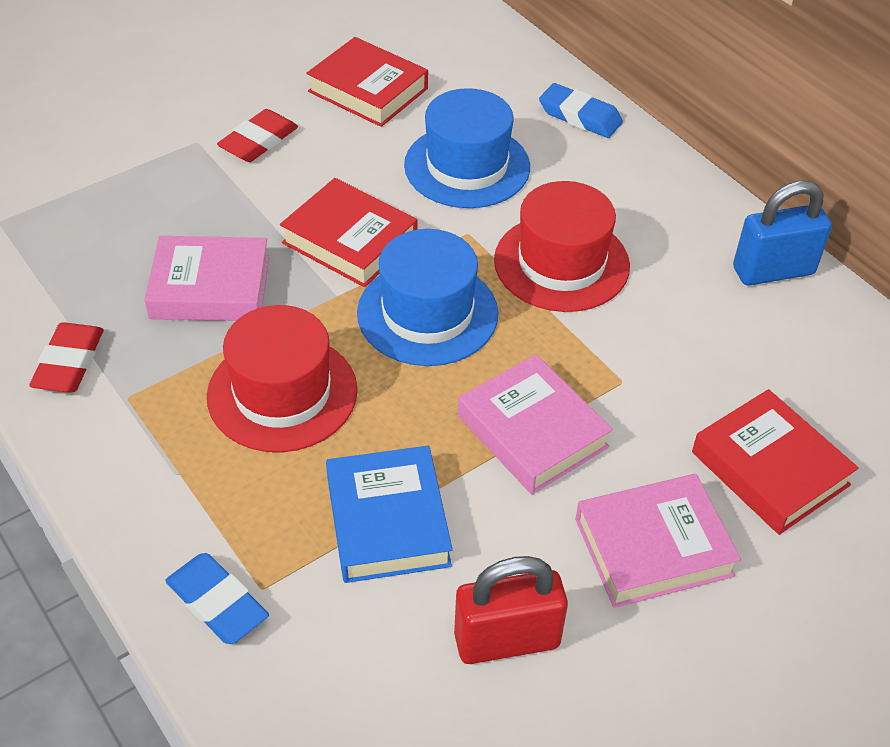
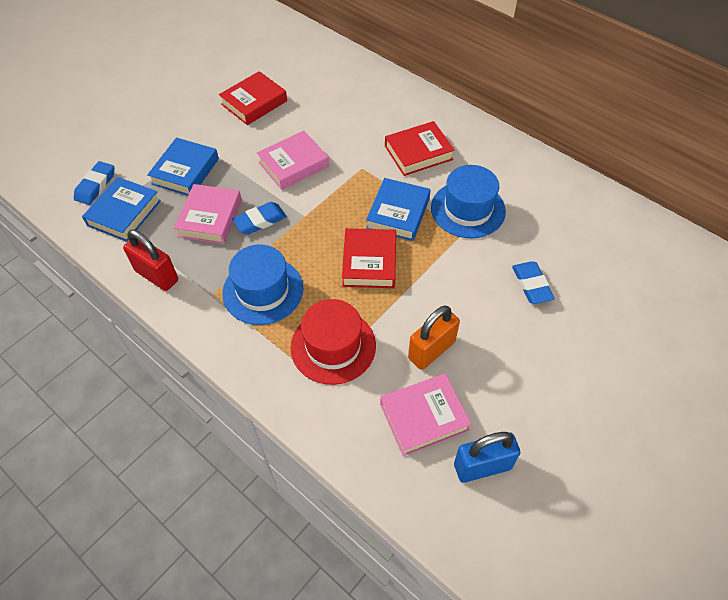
blue book: 1 -> 3
blue eraser: 2 -> 3
orange padlock: 0 -> 1
red eraser: 2 -> 0
red hat: 2 -> 1

